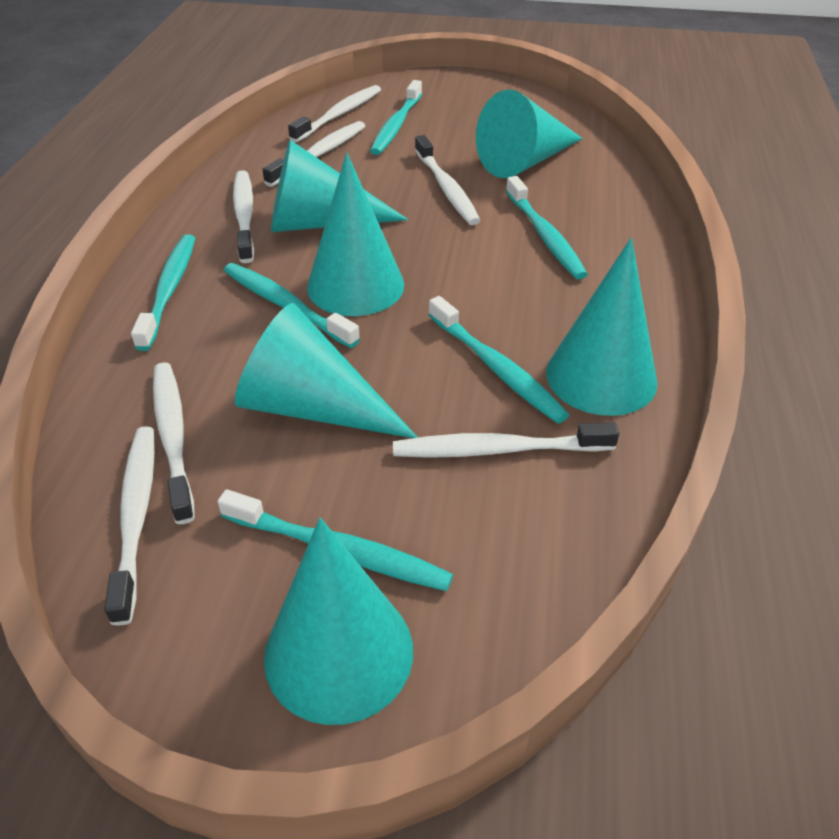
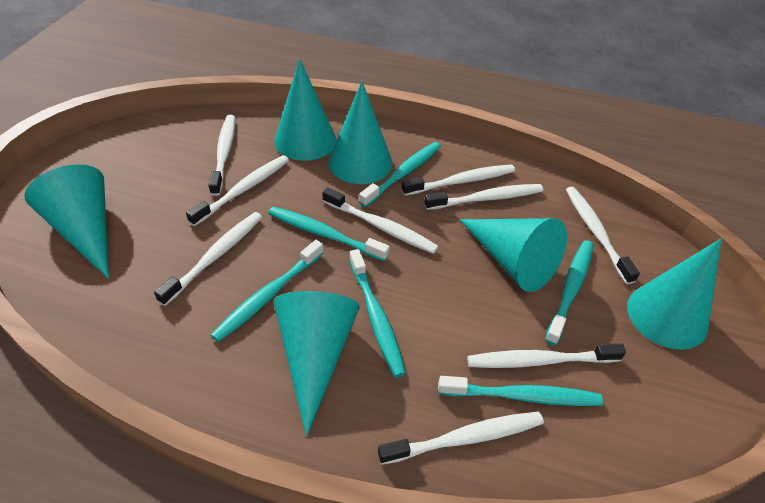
white toothbrush: 7 -> 9

